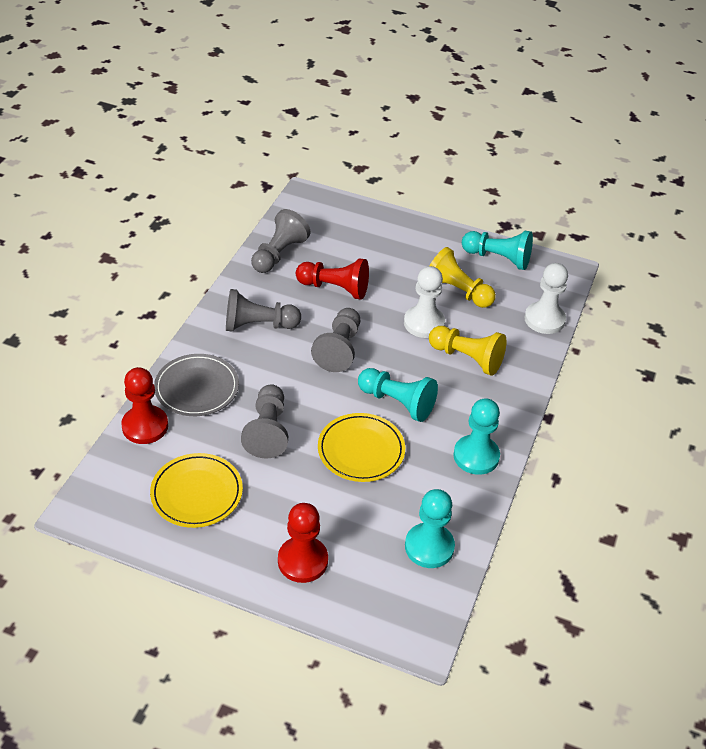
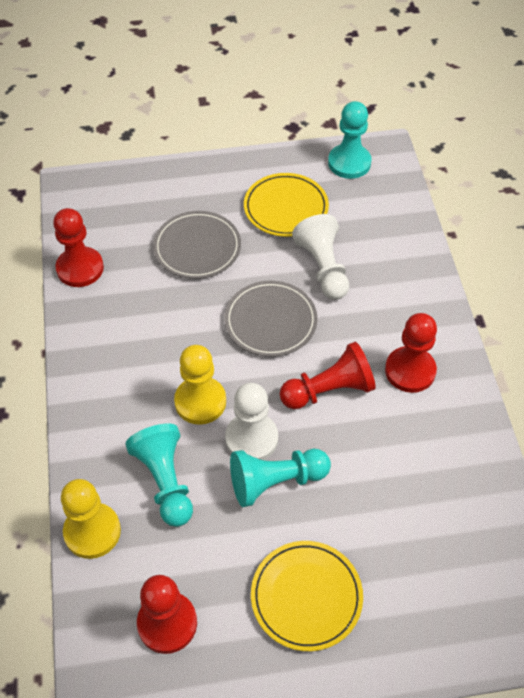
grey pawn: 4 -> 0
grey plate: 1 -> 2
red pawn: 3 -> 4
turquoise pawn: 4 -> 3

